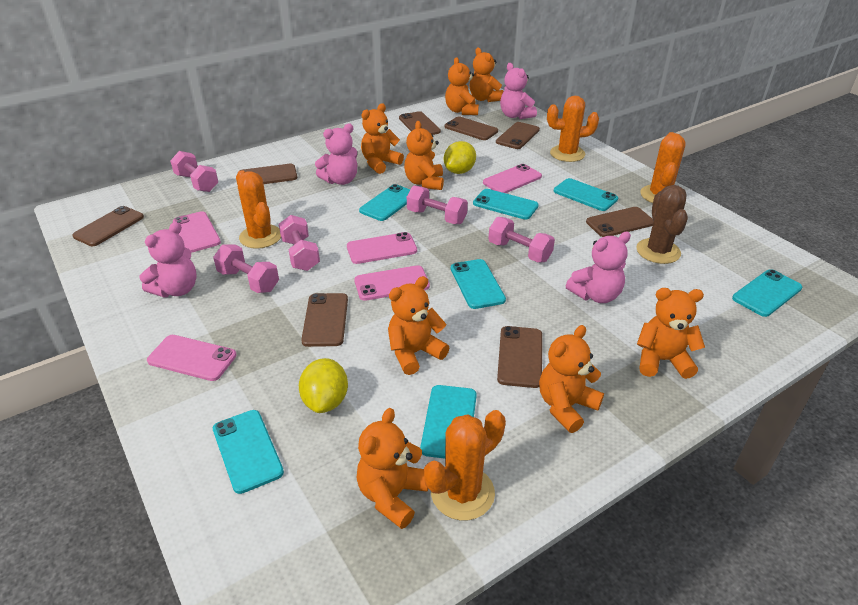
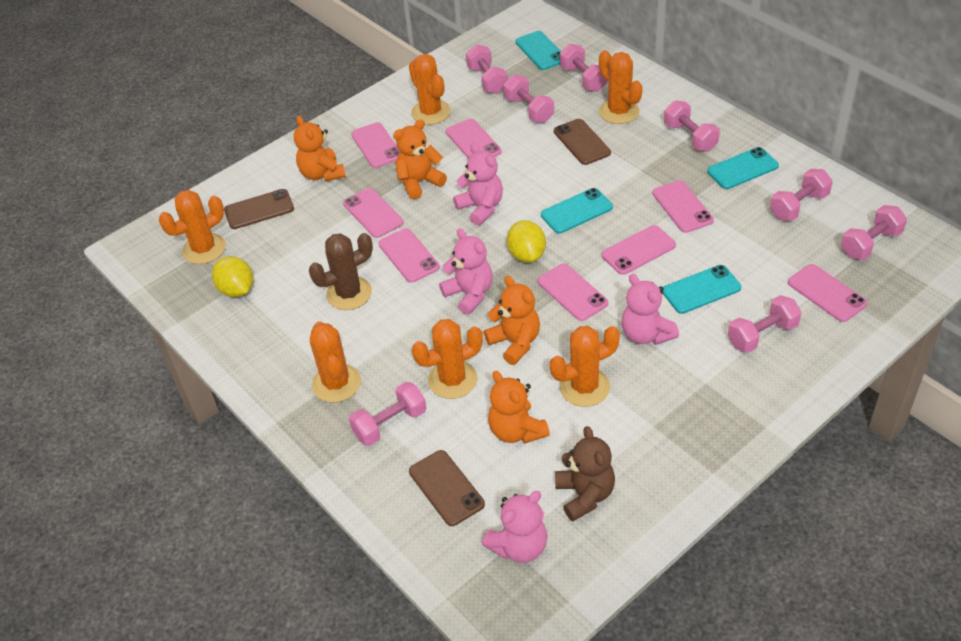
brown phone: 8 -> 3
brown teddy bear: 0 -> 1
orange cactus: 4 -> 6
orange teddy bear: 8 -> 4
pink dumbbell: 5 -> 8
pink phone: 5 -> 8
turquoise phone: 7 -> 4

